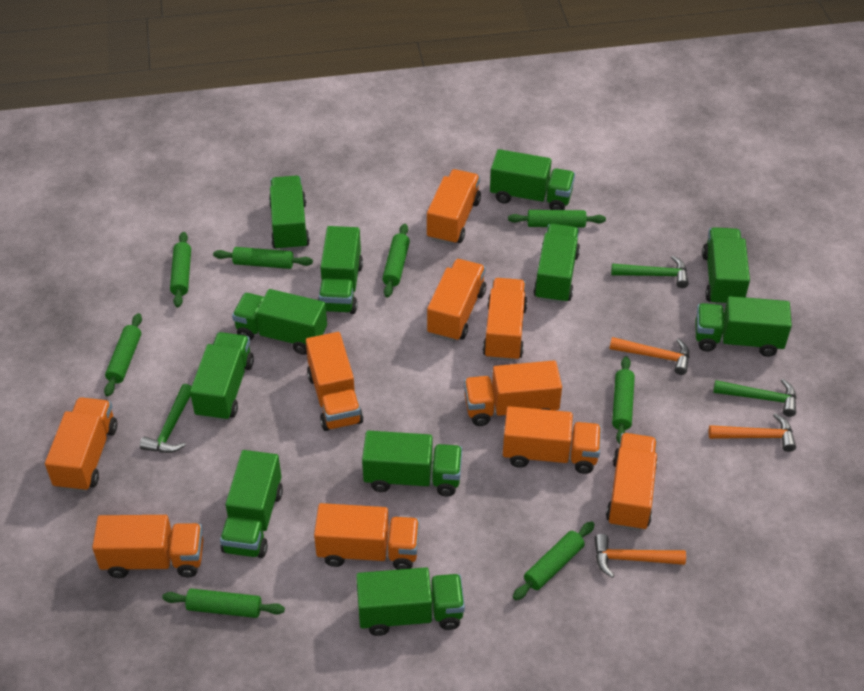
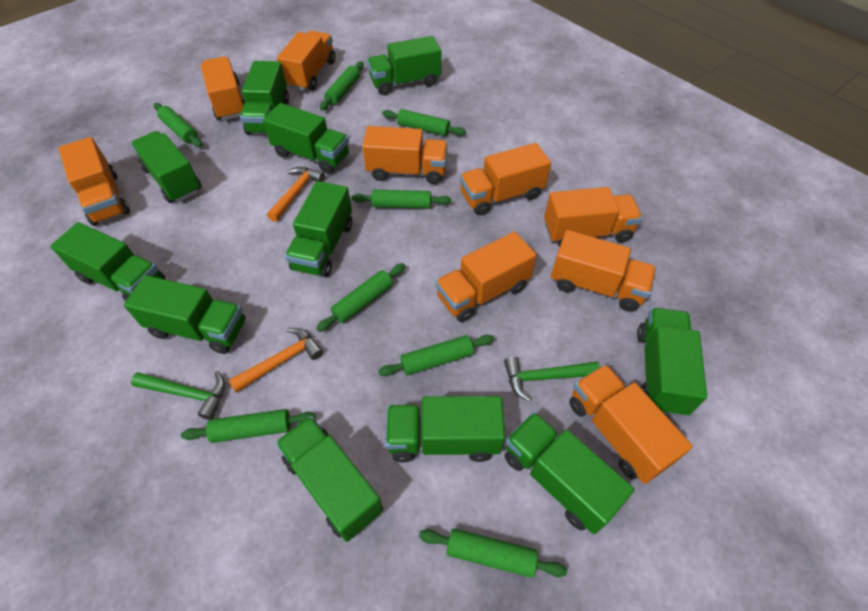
green hammer: 3 -> 2
orange hammer: 3 -> 2
orange truck: 10 -> 9

